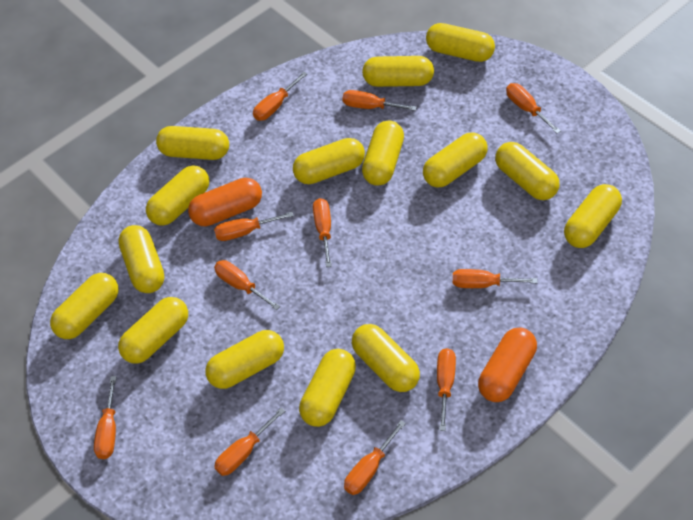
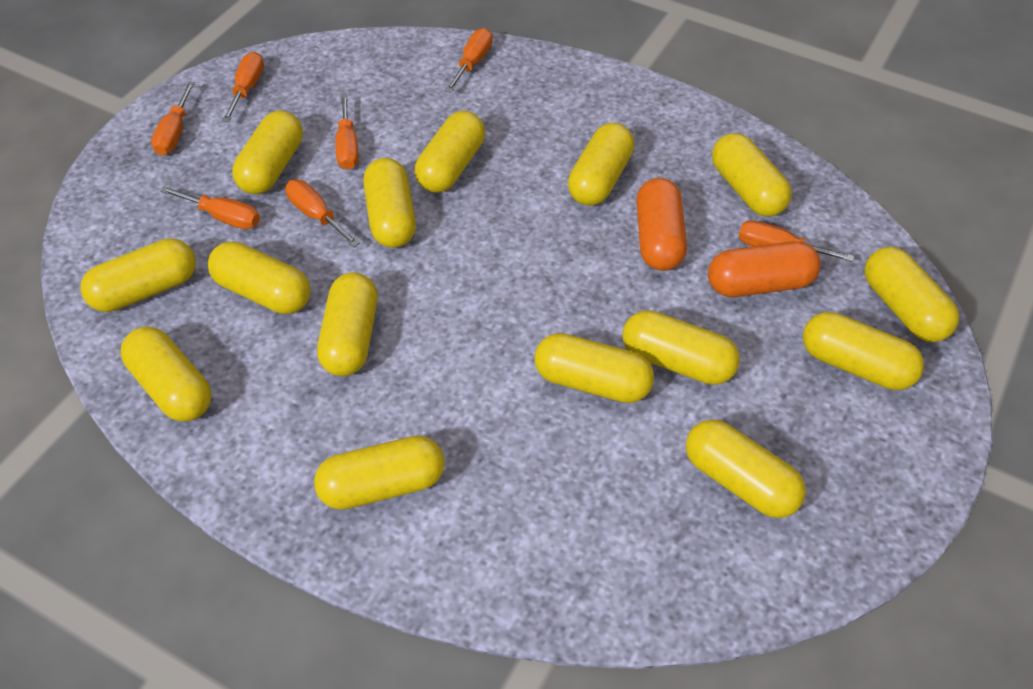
orange screwdriver: 11 -> 7

